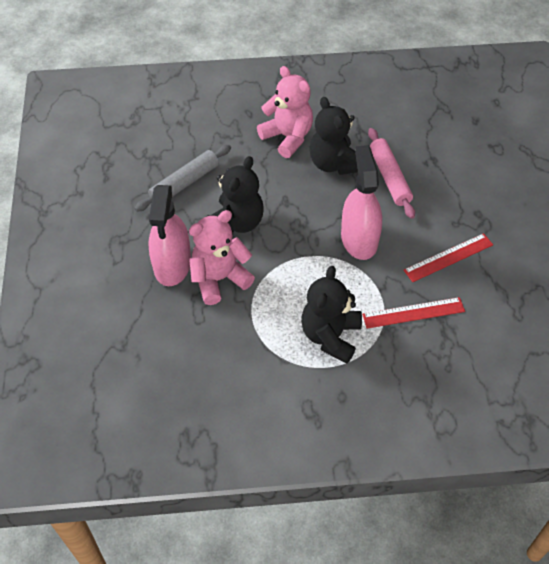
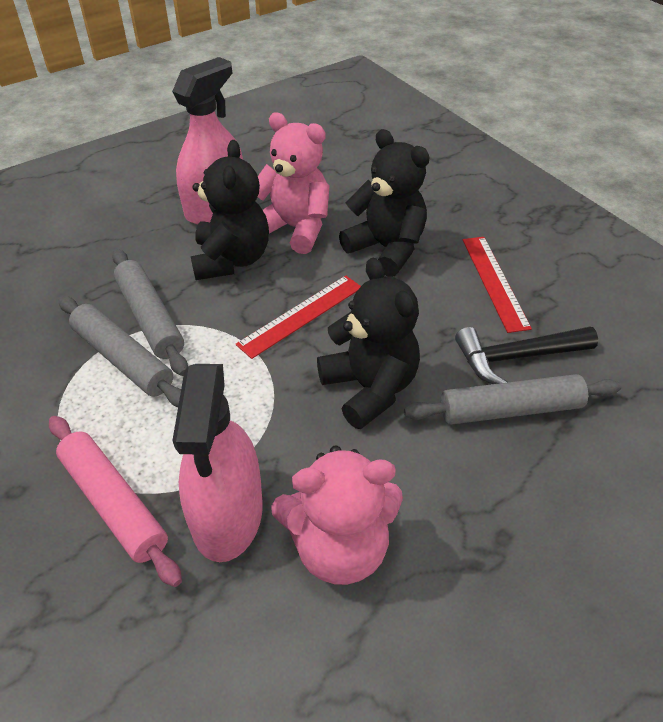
black hammer: 0 -> 1
grey rolling pin: 1 -> 3

